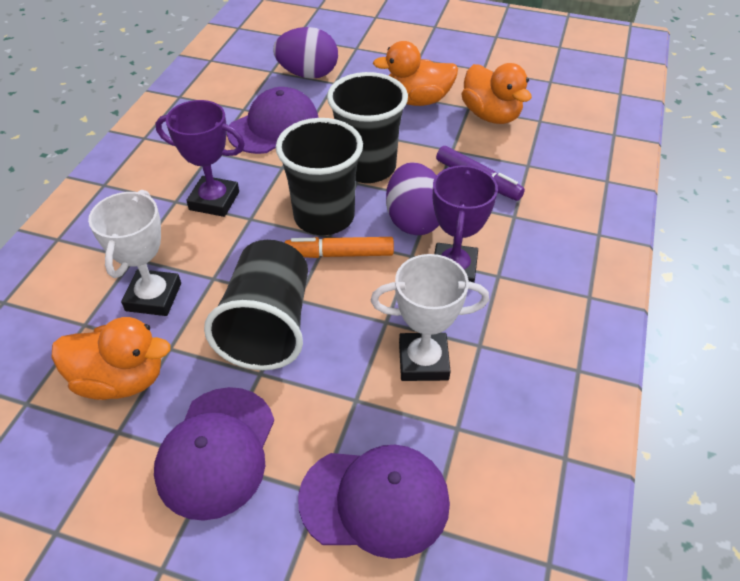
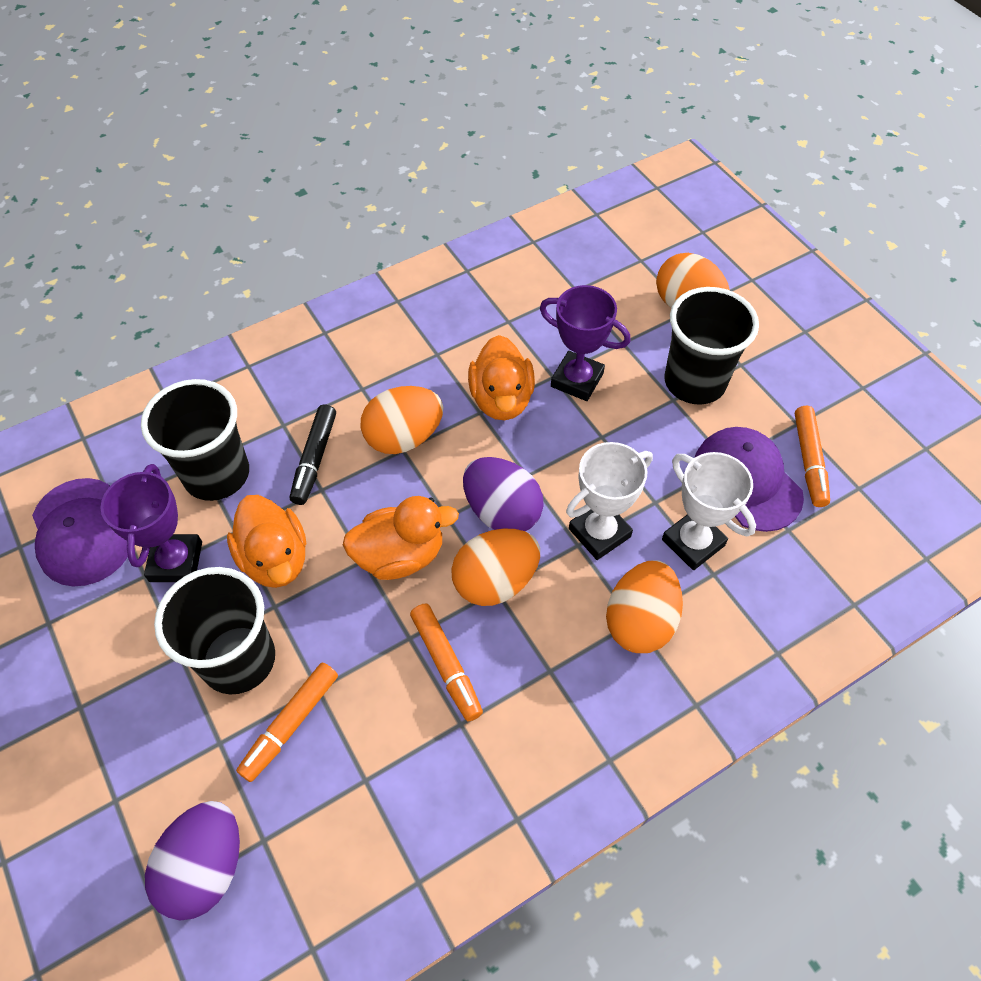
black marker: 0 -> 1
orange egg: 0 -> 4
orange marker: 1 -> 3
purple cap: 3 -> 2
purple marker: 1 -> 0

